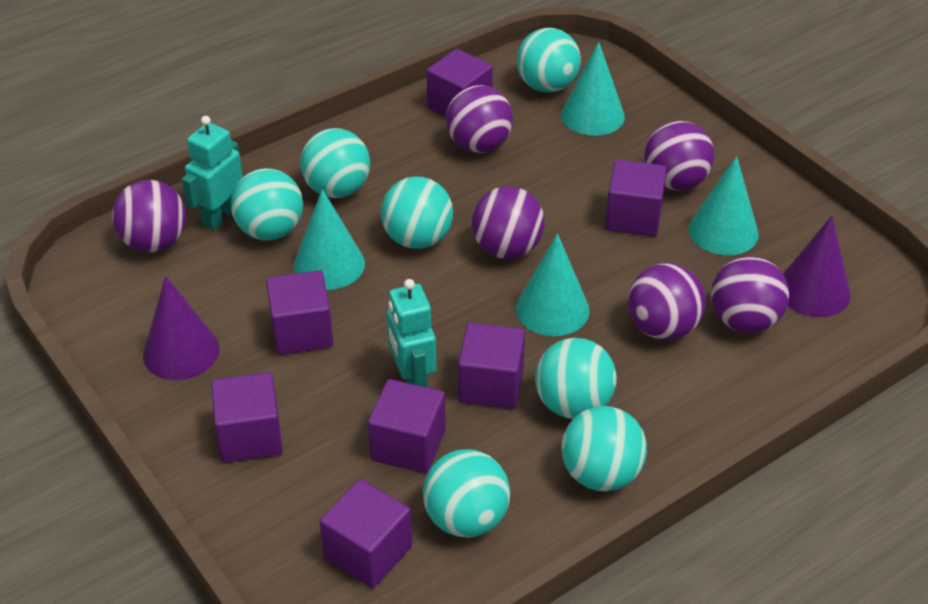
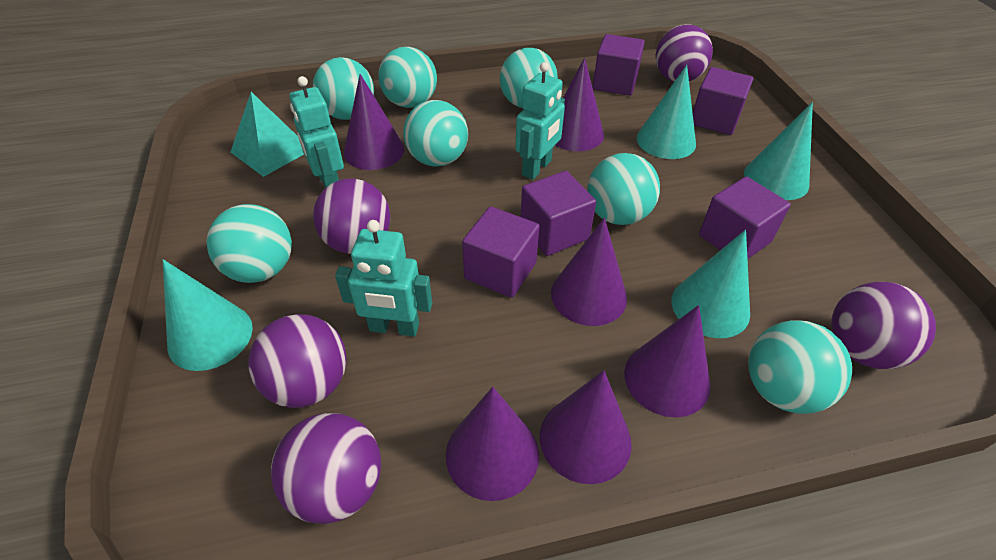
purple ball: 6 -> 5
purple cone: 2 -> 6
purple cube: 7 -> 5
turquoise pyramid: 0 -> 1
turquoise robot: 2 -> 3

